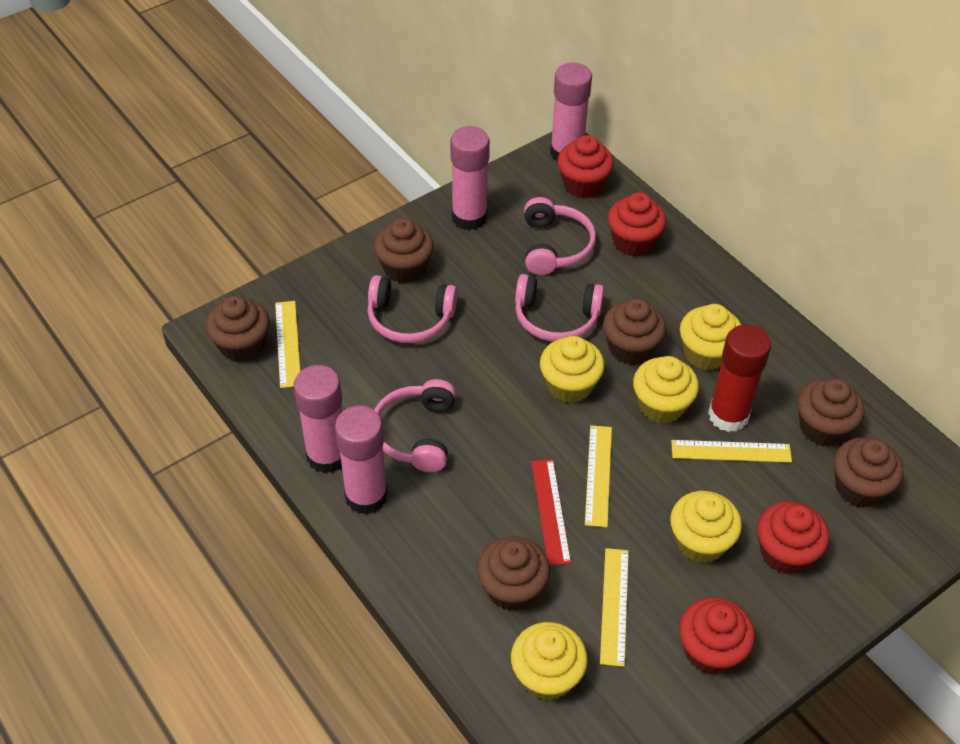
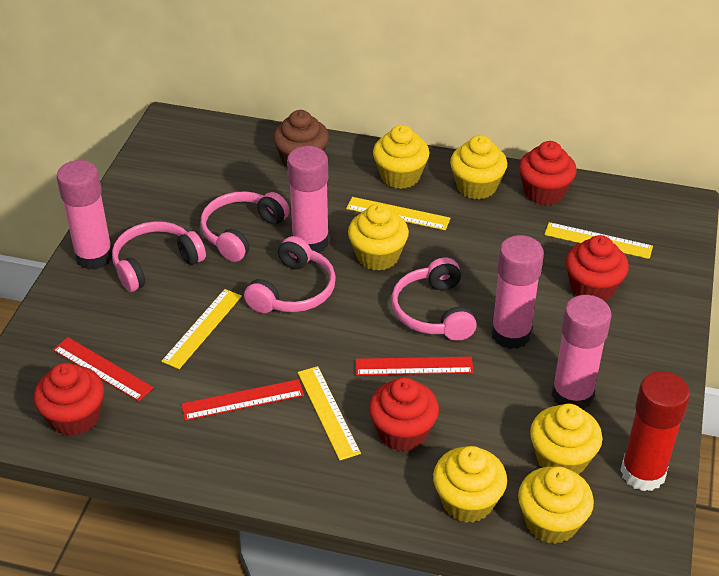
brown cupcake: 6 -> 1
red ruler: 1 -> 3
yellow cupcake: 5 -> 6

